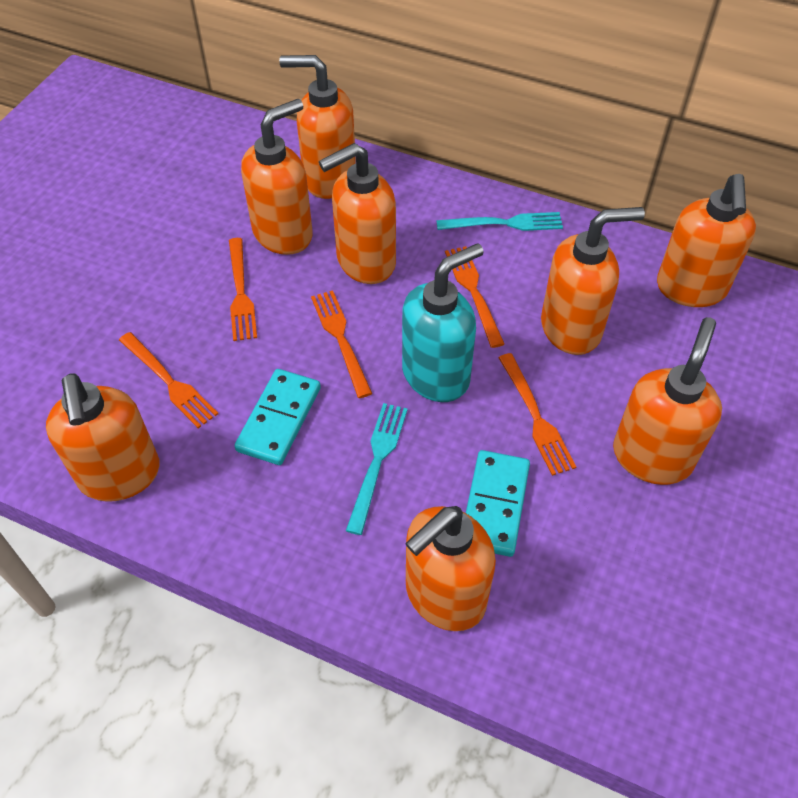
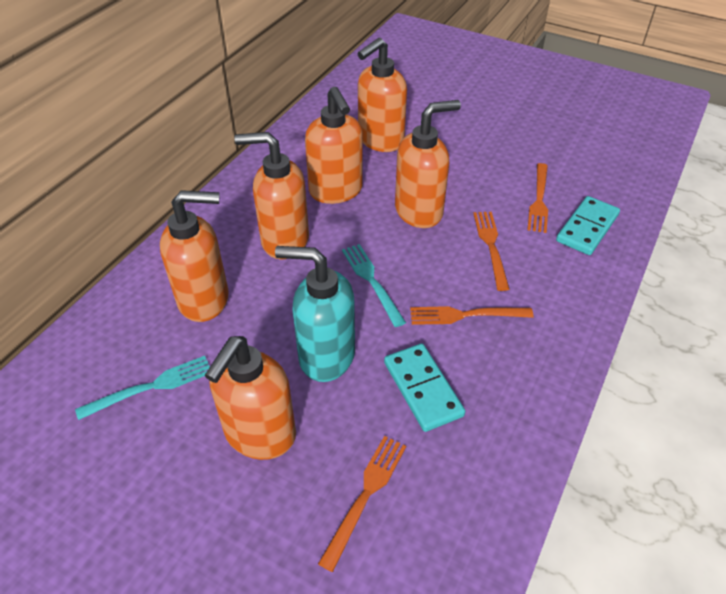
orange fork: 5 -> 4
orange soap dispenser: 8 -> 6

